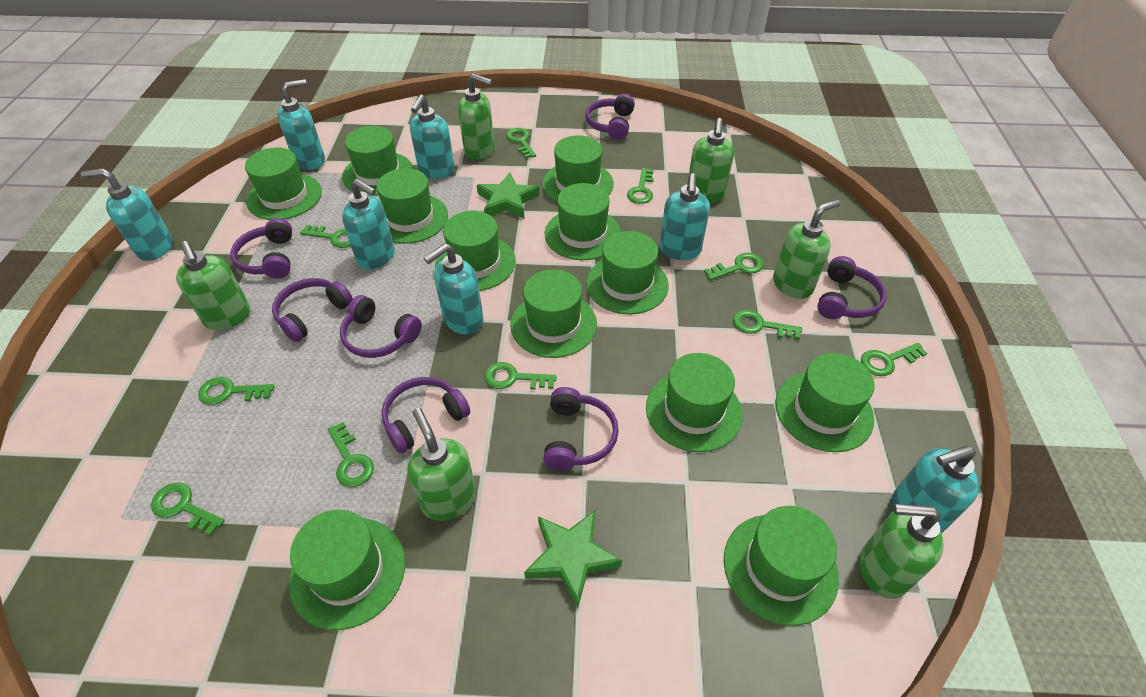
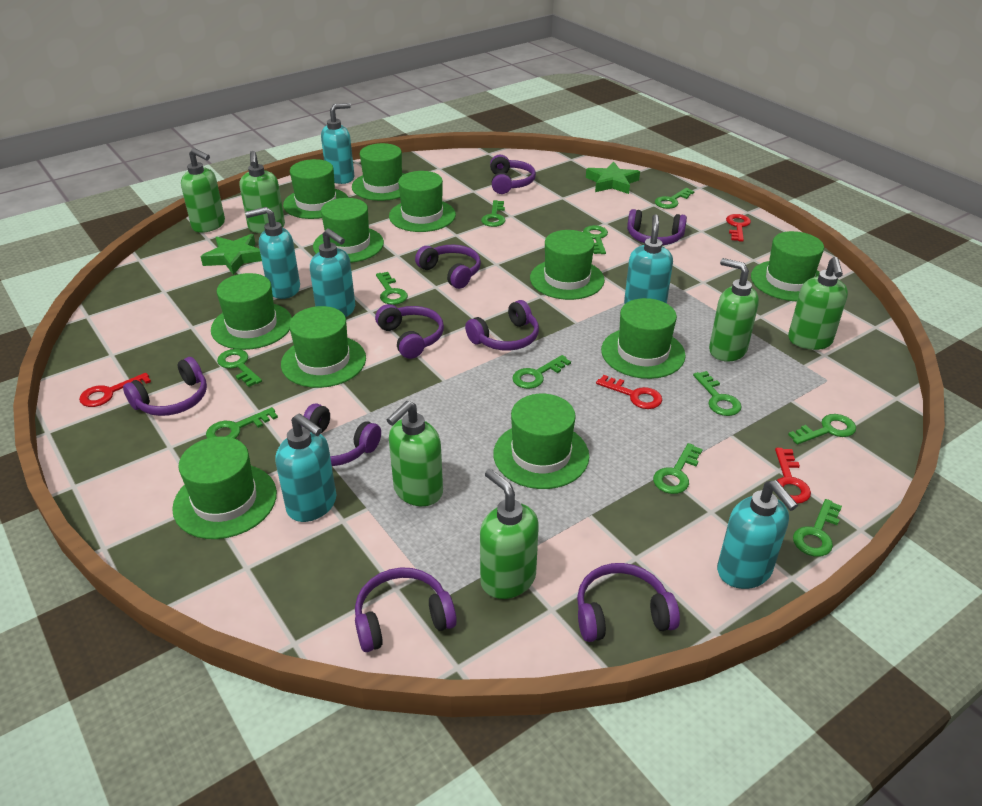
green hat: 12 -> 11
green key: 10 -> 11
purple headphones: 7 -> 9
red key: 0 -> 4
turquoise soap dispenser: 7 -> 6

